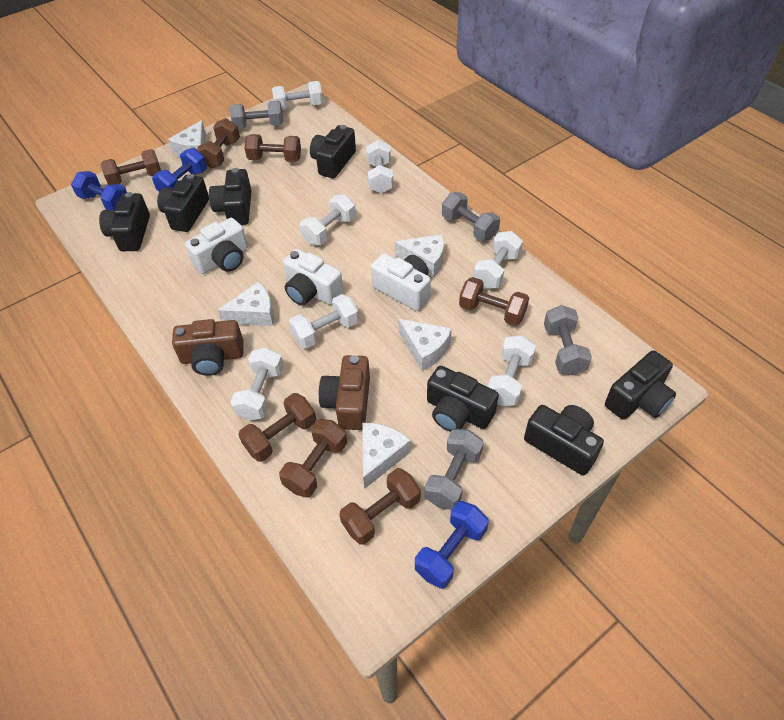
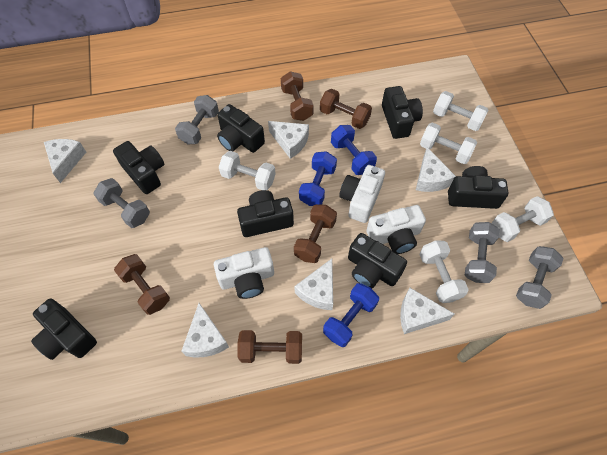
brown camera: 2 -> 0
brown dumbbell: 7 -> 5
white cheese: 5 -> 6
white dumbbell: 7 -> 5

